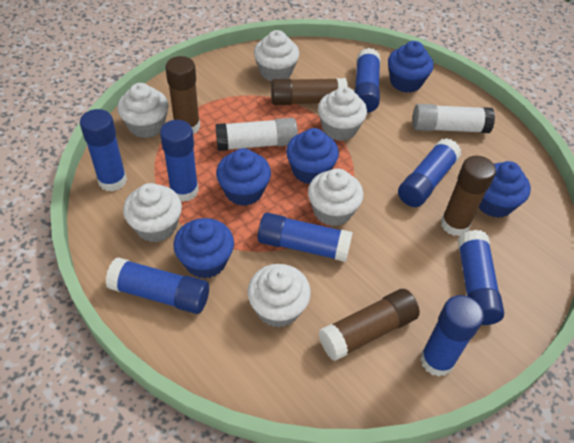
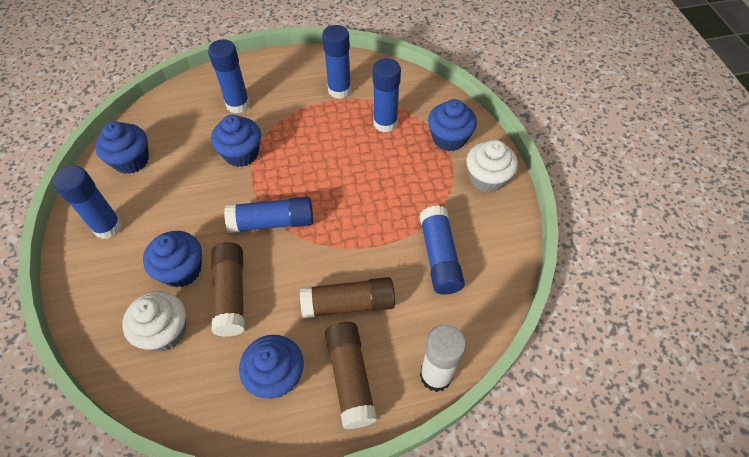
blue glue stick: 8 -> 6
brown glue stick: 4 -> 3
white cupcake: 6 -> 2
white glue stick: 2 -> 1

